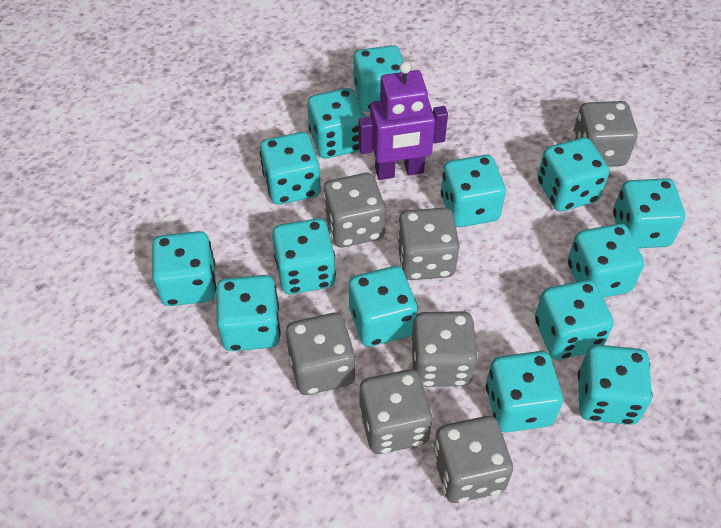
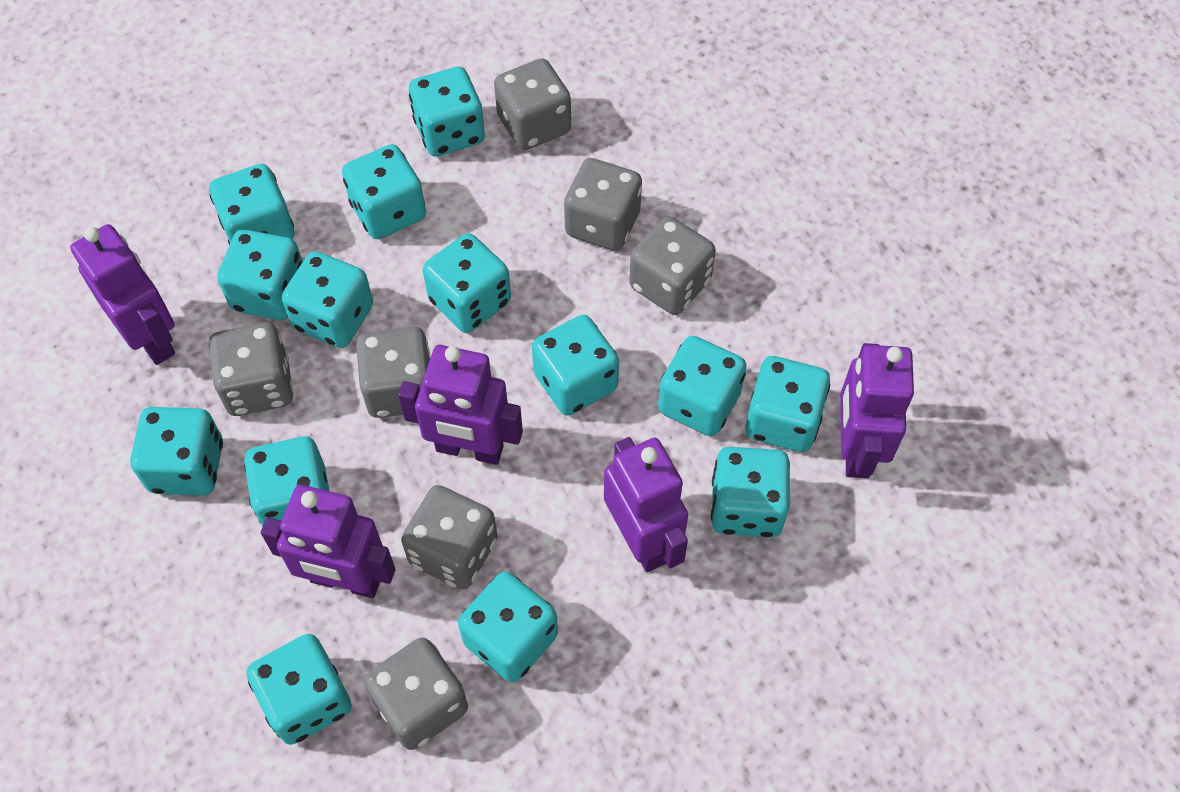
purple robot: 1 -> 5

